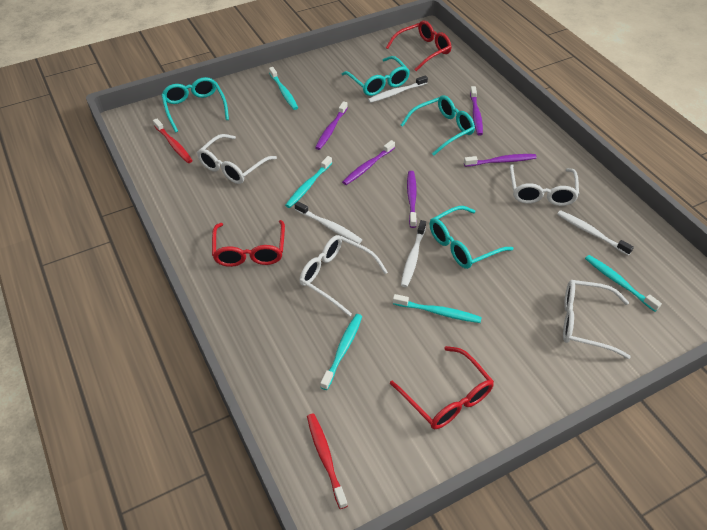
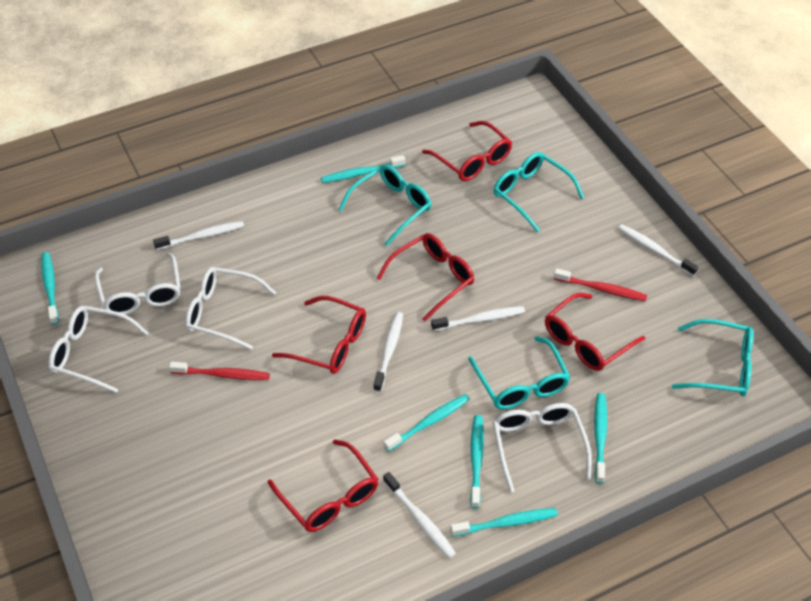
purple toothbrush: 5 -> 0
red glasses: 3 -> 5
turquoise toothbrush: 5 -> 6
white toothbrush: 4 -> 5

